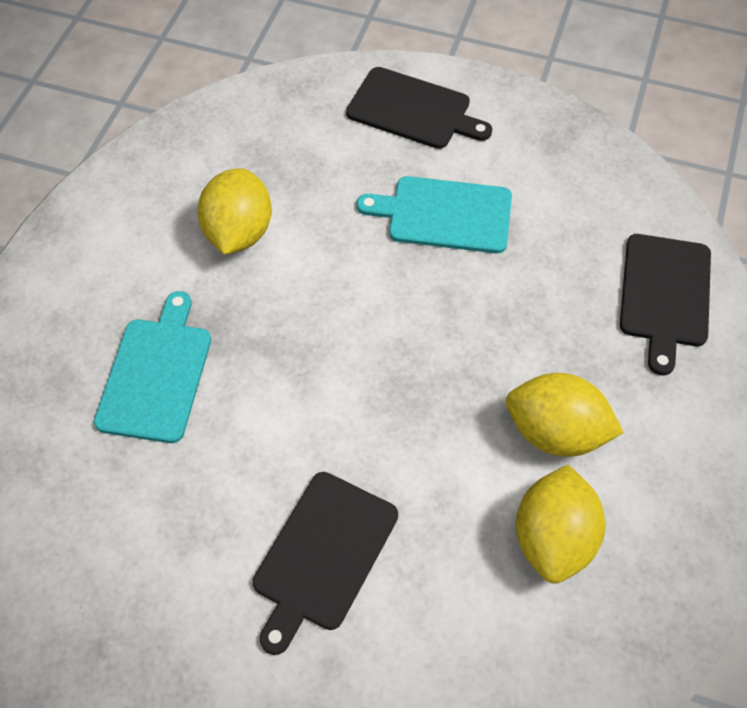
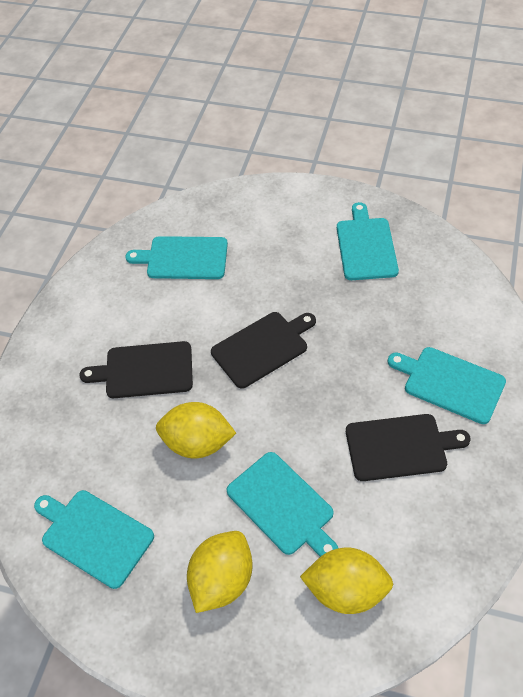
turquoise cutting board: 2 -> 5

